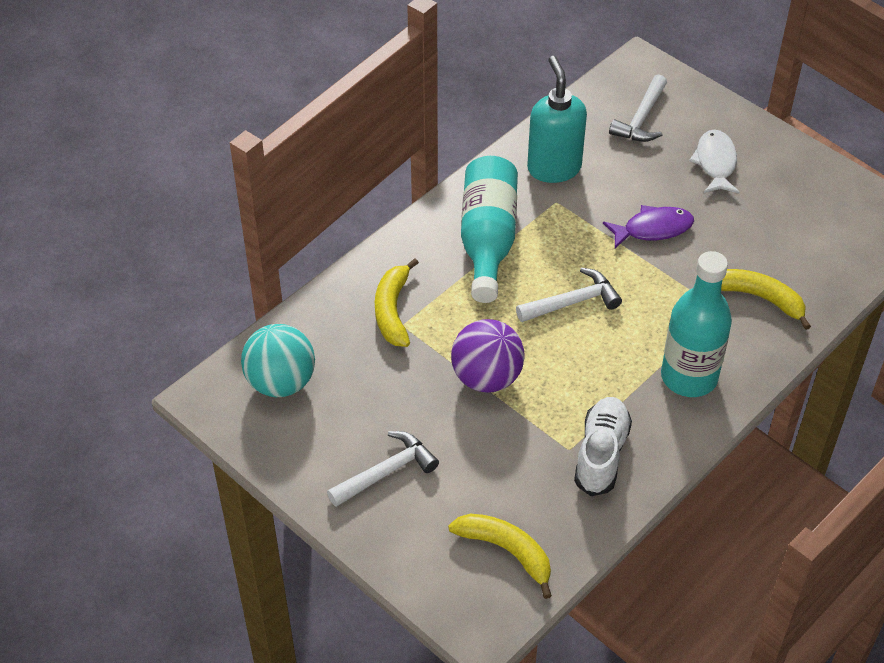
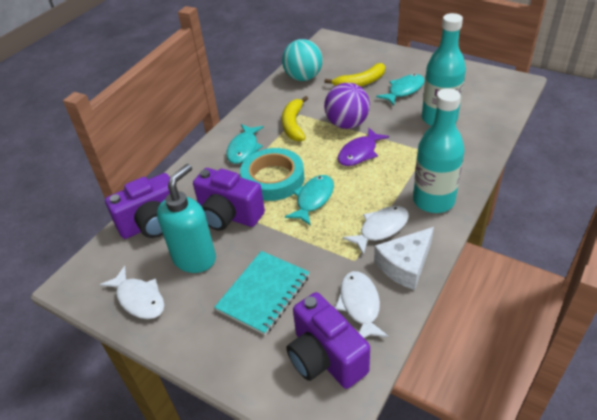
purple camera: 0 -> 3
turquoise fish: 0 -> 3
turquoise notebook: 0 -> 1
turquoise tape: 0 -> 1
white cheese: 0 -> 1
white fish: 1 -> 3
white hammer: 3 -> 0
white shoe: 1 -> 0
yellow banana: 3 -> 2

